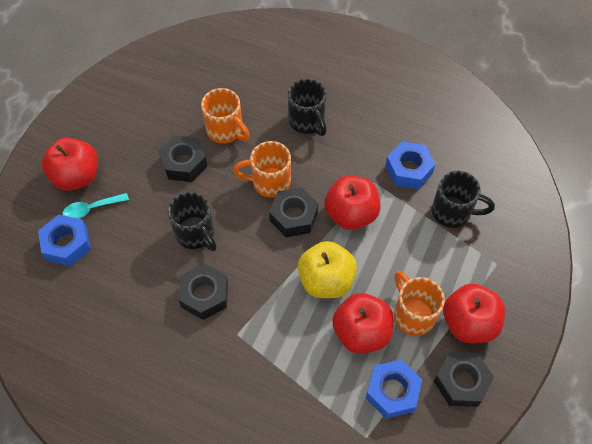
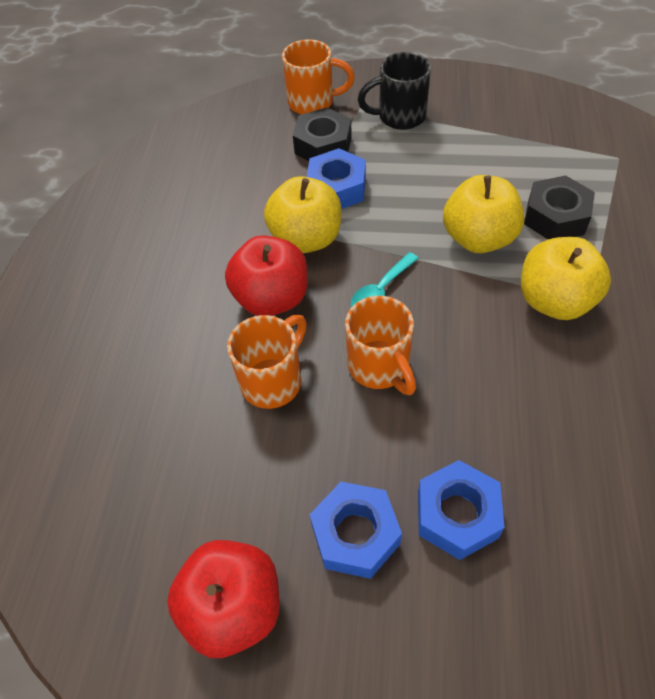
black mug: 3 -> 1
black nut: 4 -> 2
red apple: 4 -> 2
yellow apple: 1 -> 3

